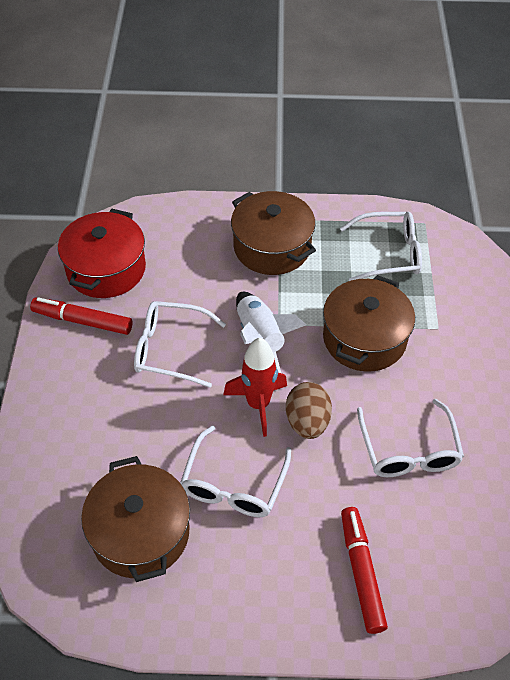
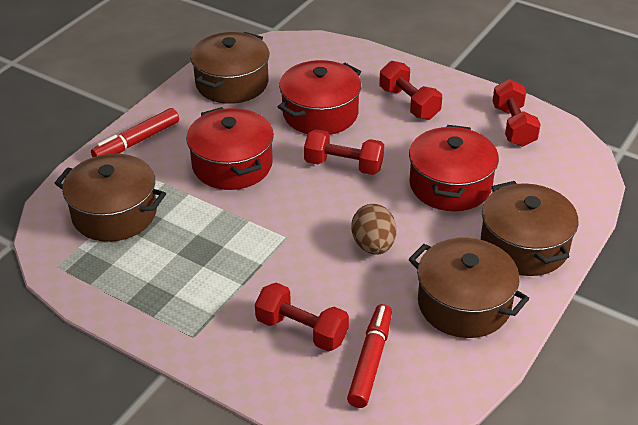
brown pot: 3 -> 4
red dumbbell: 0 -> 4
red pot: 1 -> 3
red rocket: 1 -> 0
white glasses: 4 -> 0
white rocket: 1 -> 0

